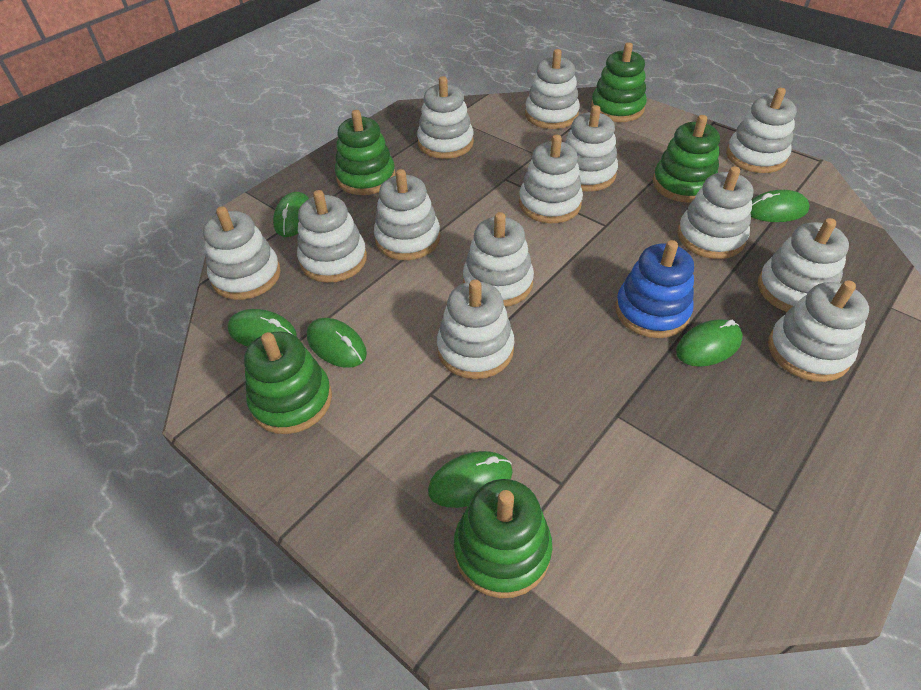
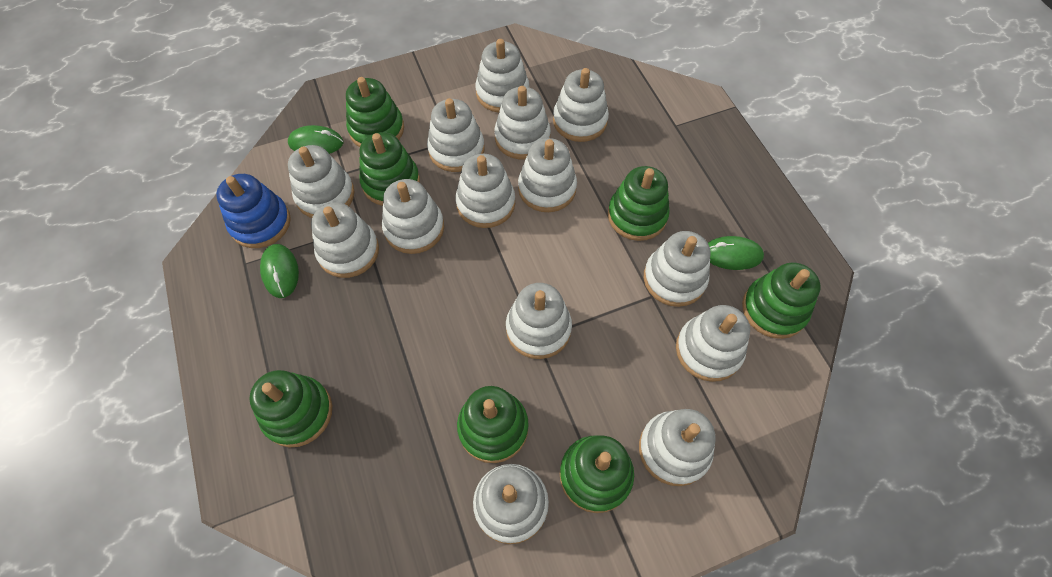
green mouse: 6 -> 3
green stacking toy: 5 -> 7
white stacking toy: 13 -> 14

